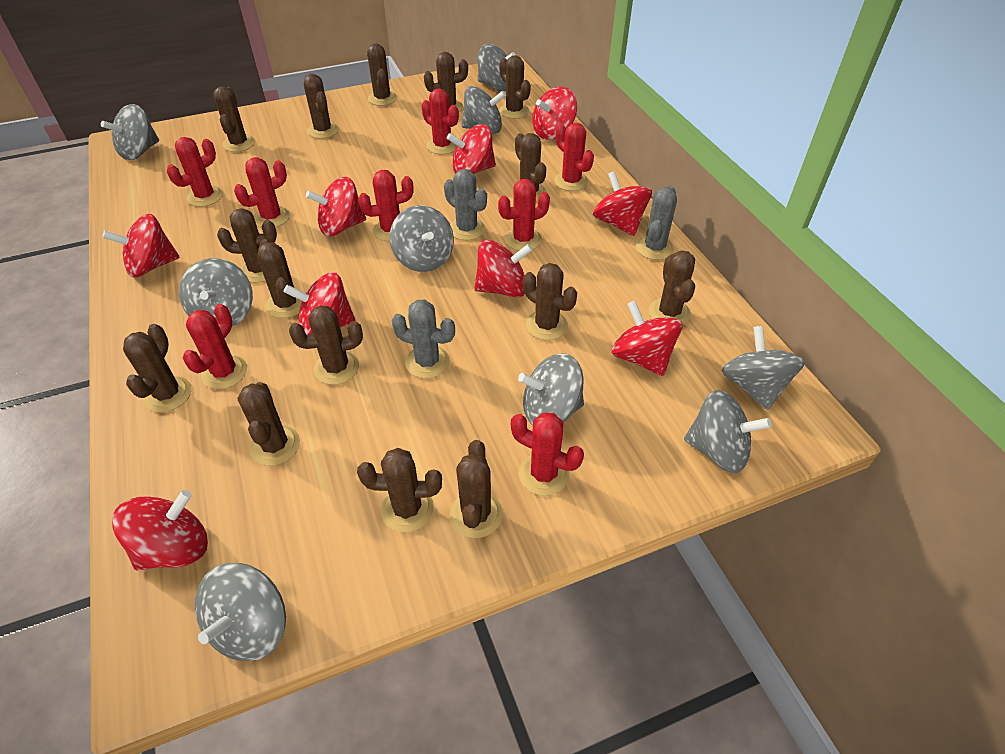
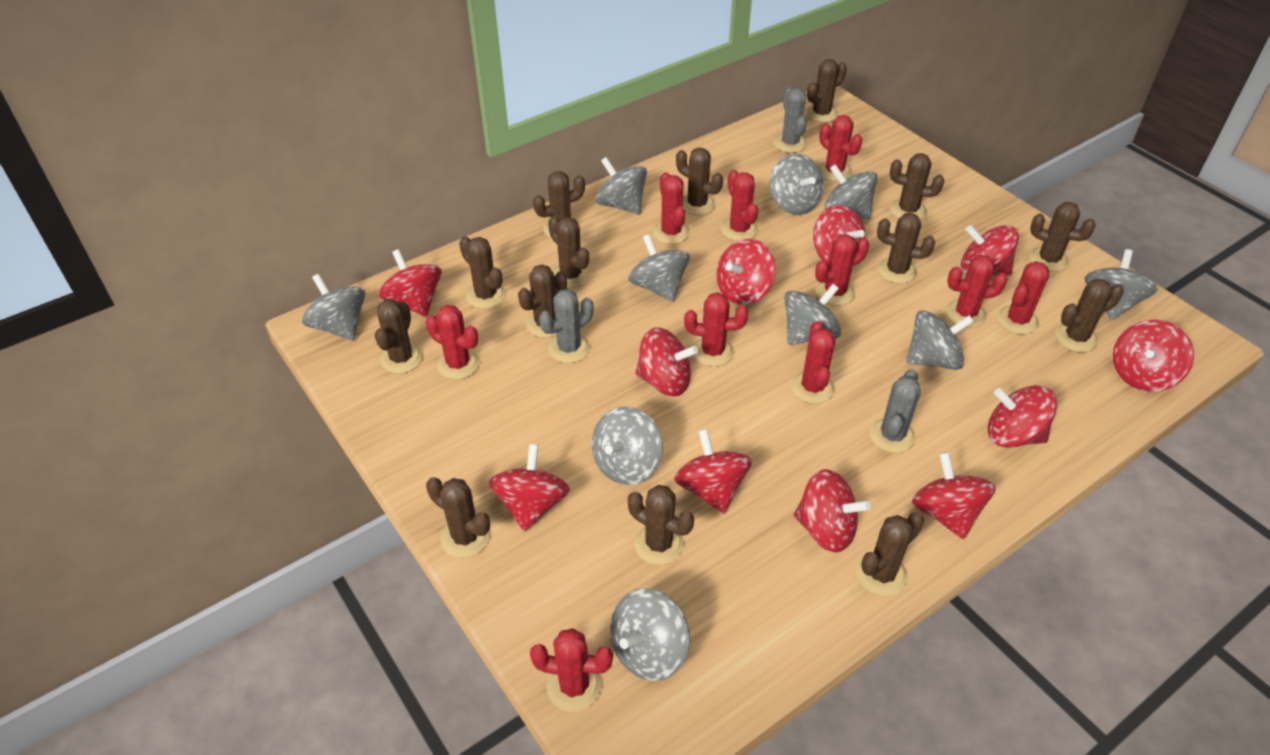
brown cactus: 15 -> 14
grey spinning top: 9 -> 10
red cactus: 8 -> 10
red spinning top: 9 -> 11

